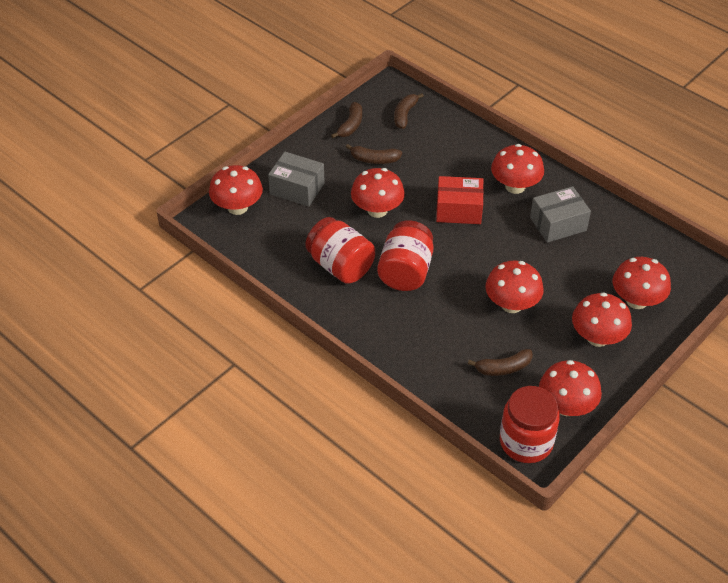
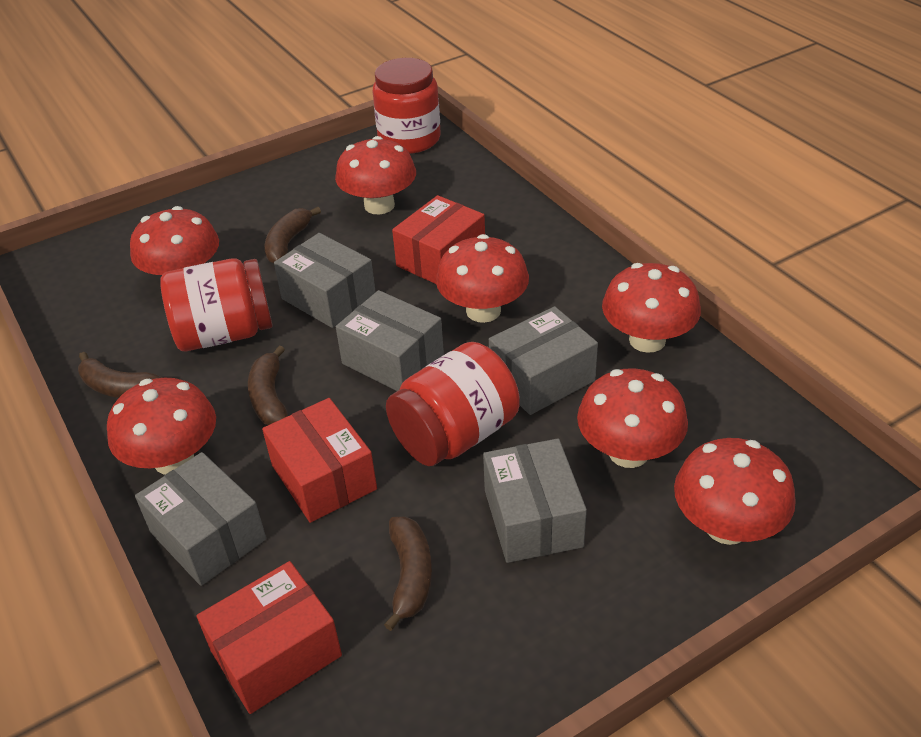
grey box: 2 -> 5
red box: 1 -> 3

